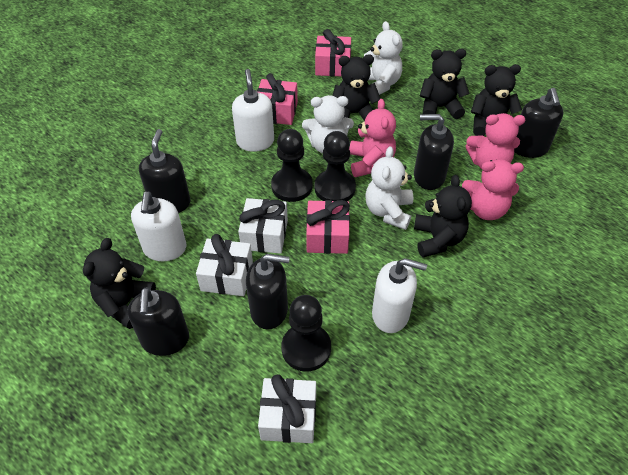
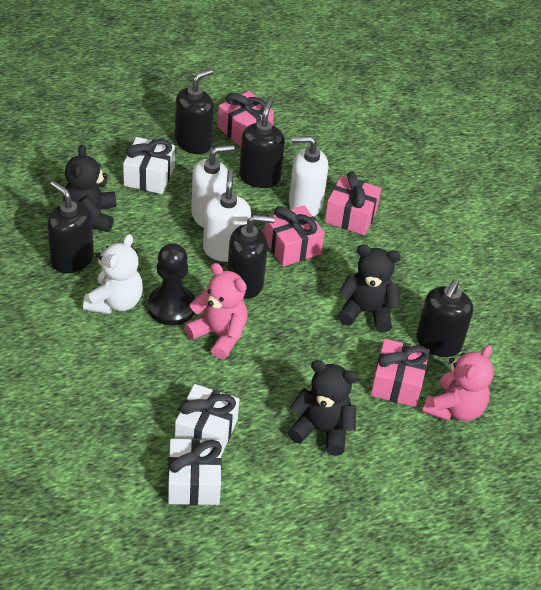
black pawn: 3 -> 1
black teddy bear: 5 -> 3
pink gift: 3 -> 4
pink teddy bear: 3 -> 2
white teddy bear: 3 -> 1

